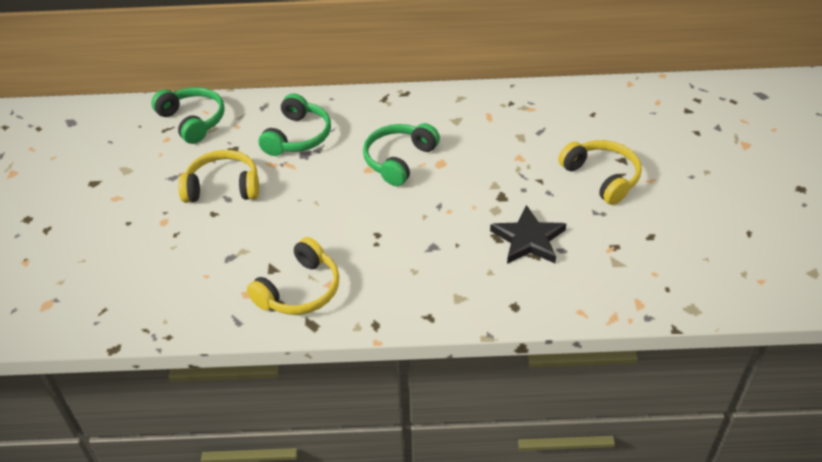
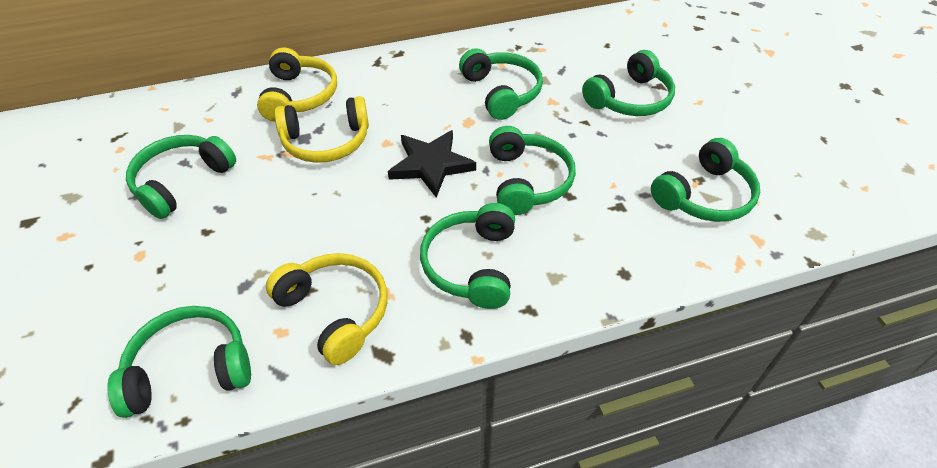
green headphones: 3 -> 7

